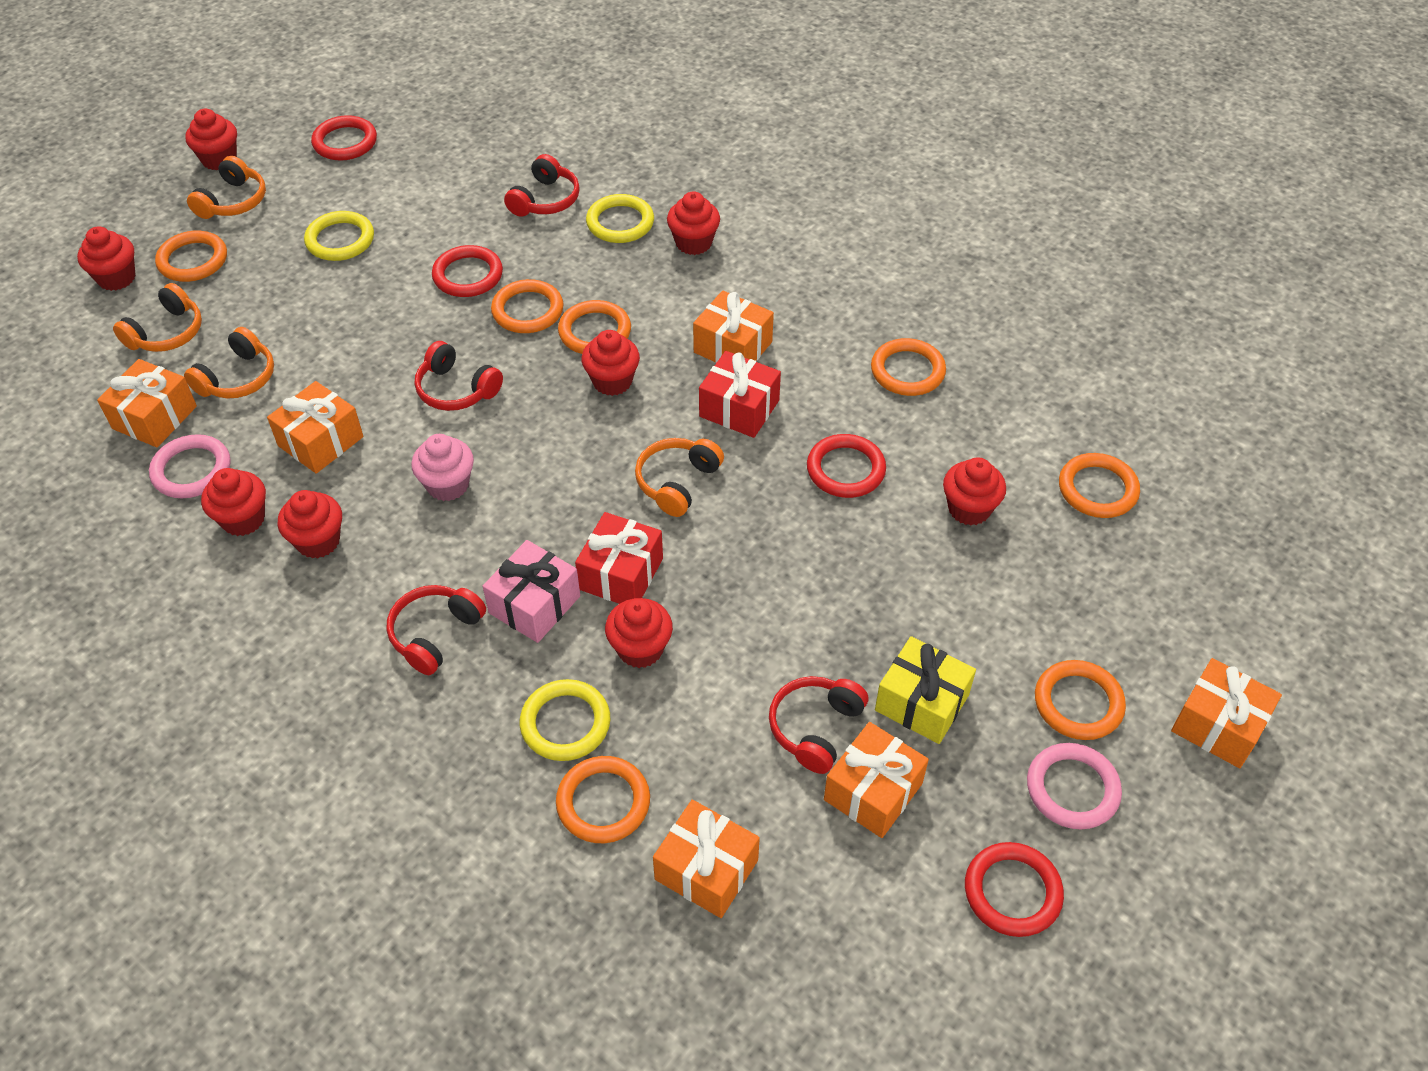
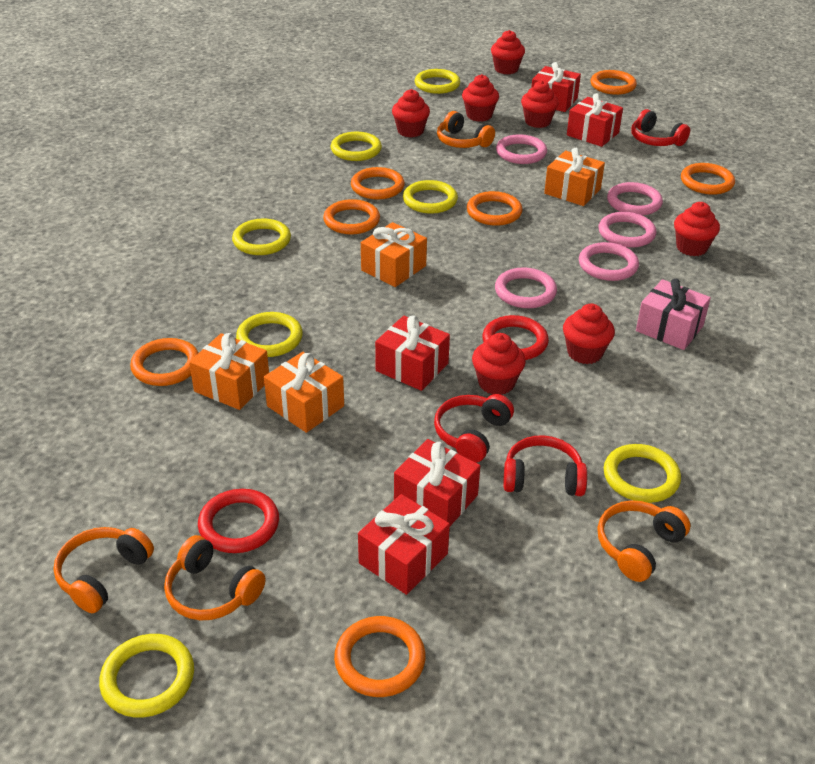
orange gift: 6 -> 4
pink cupcake: 1 -> 0
pink ring: 2 -> 5
red cupcake: 8 -> 7
red gift: 2 -> 5
red headphones: 4 -> 3
red ring: 4 -> 2
yellow gift: 1 -> 0
yellow ring: 3 -> 7

